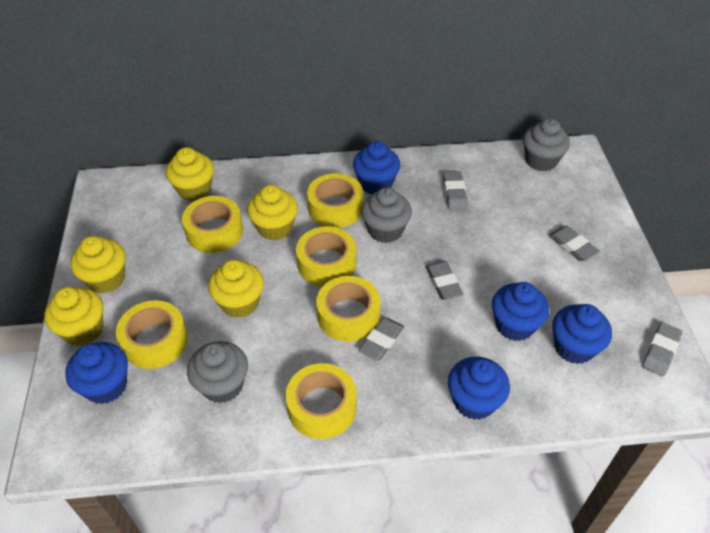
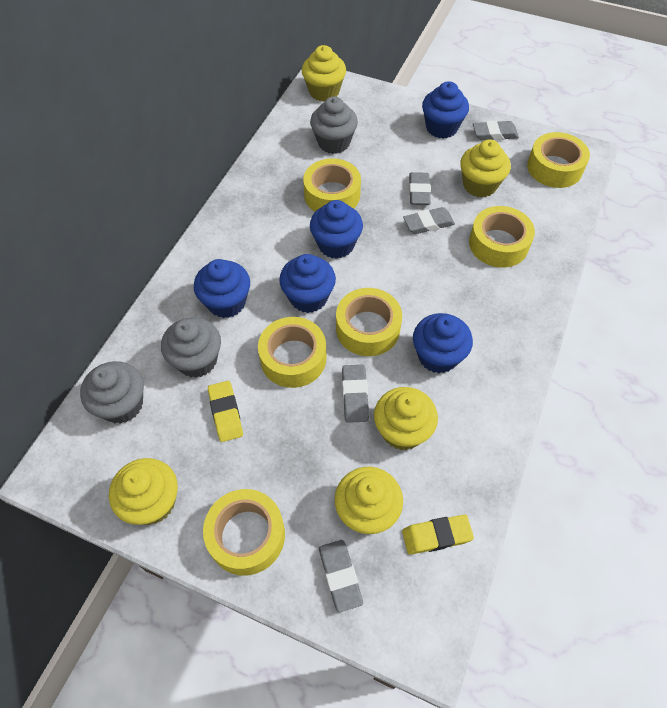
yellow eraser: 0 -> 2

